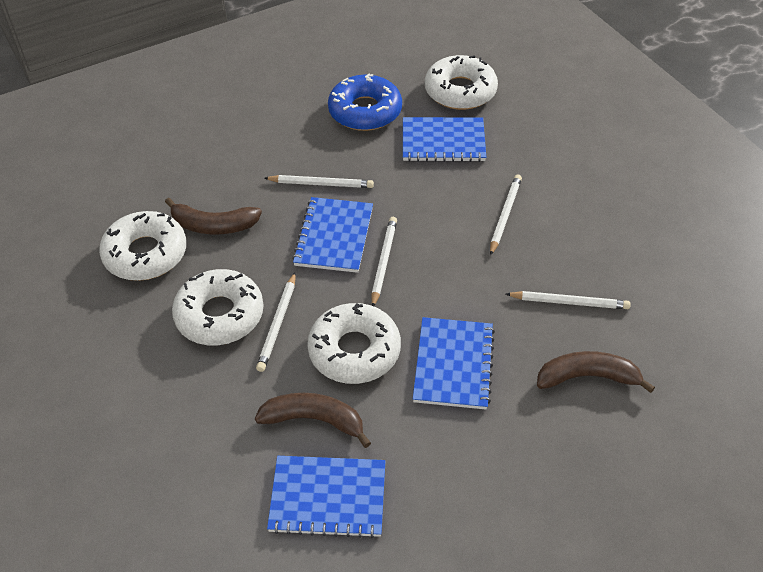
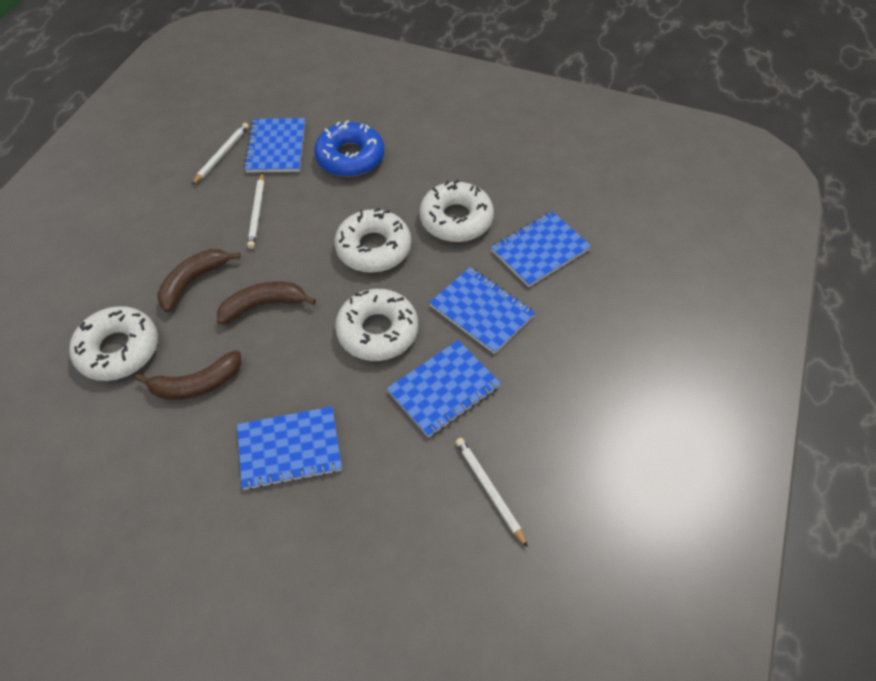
blue notebook: 4 -> 5
white pencil: 5 -> 3

